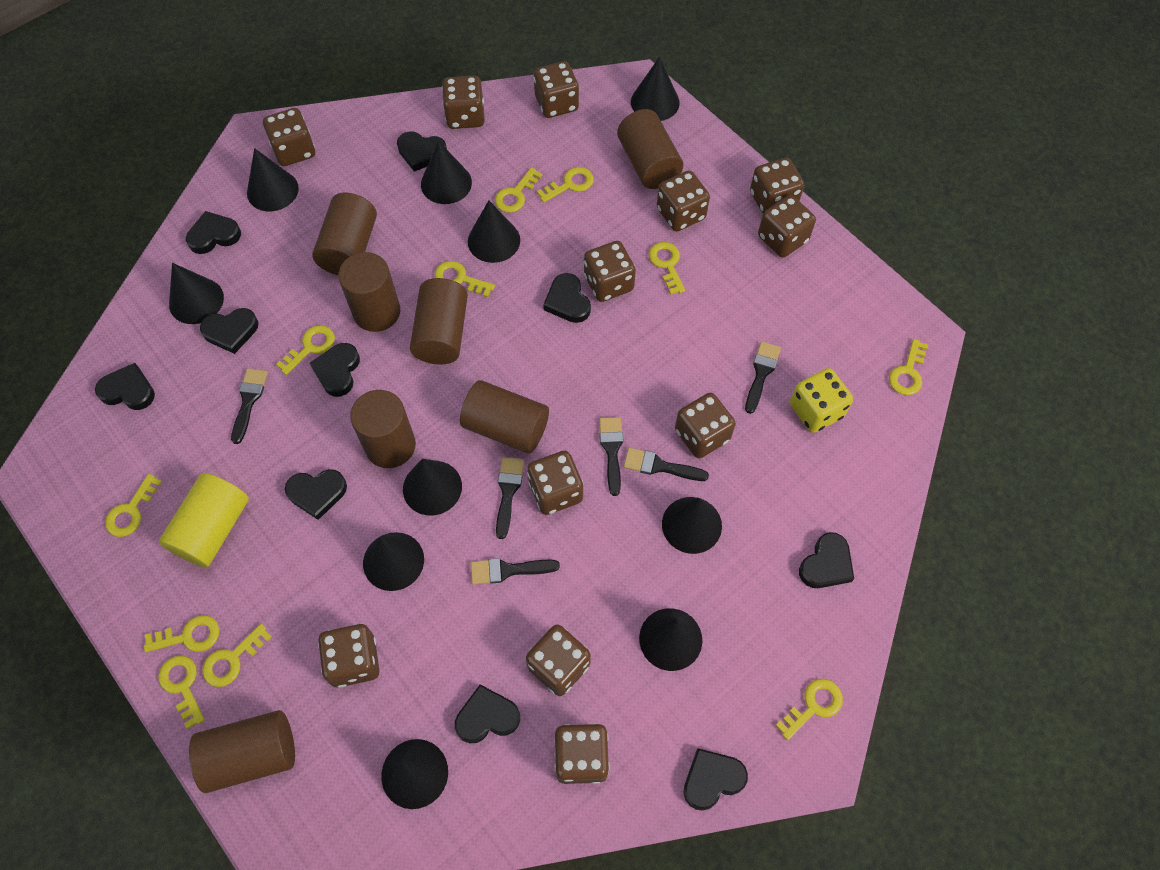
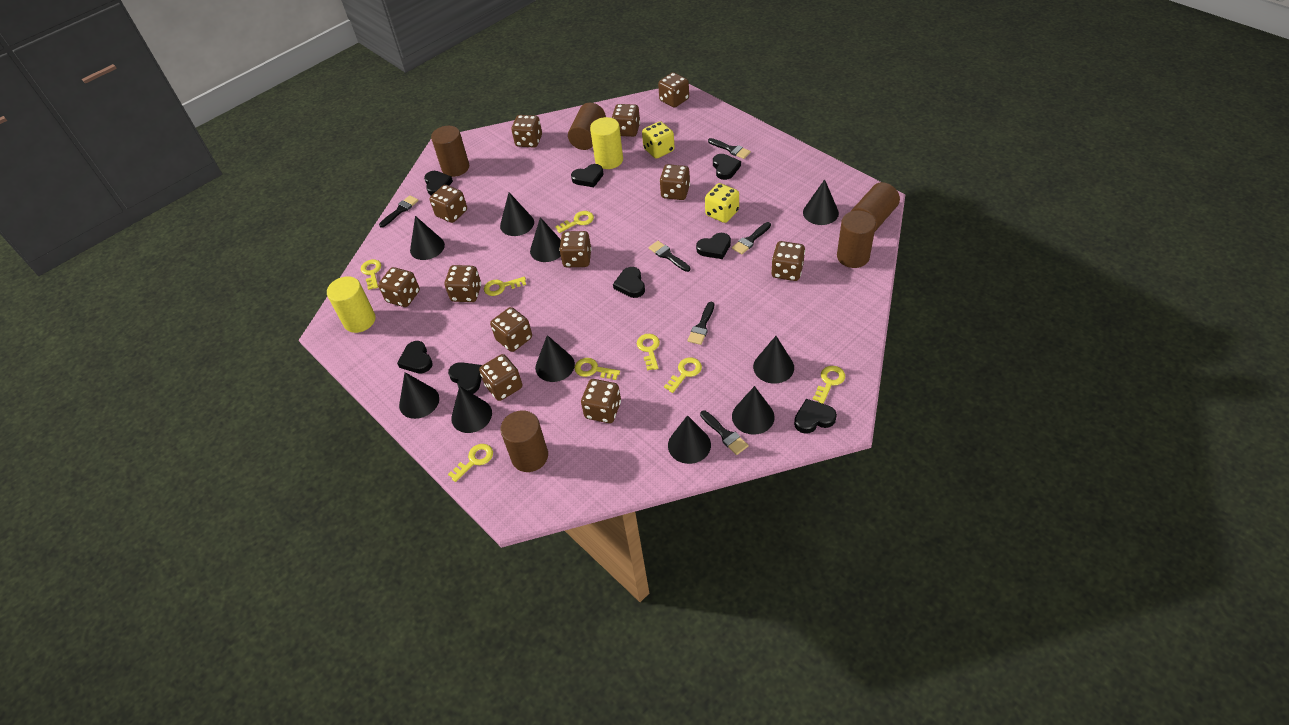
black heart: 10 -> 8
brown cylinder: 7 -> 5
yellow cylinder: 1 -> 2
yellow dice: 1 -> 2
yellow key: 11 -> 8

